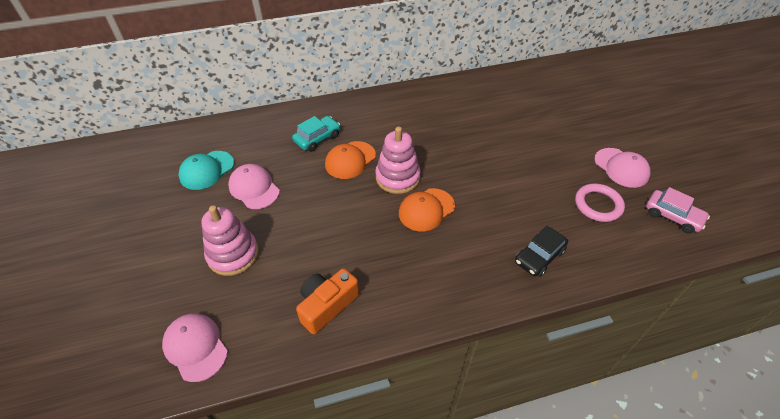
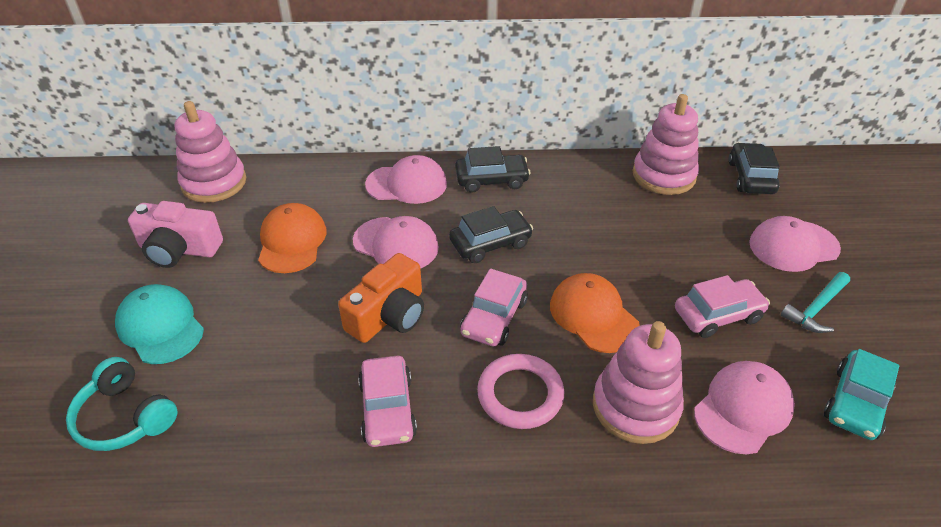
black car: 1 -> 3
pink camera: 0 -> 1
pink cap: 3 -> 4
pink car: 1 -> 3
pink stacking toy: 2 -> 3
turquoise hammer: 0 -> 1
turquoise headphones: 0 -> 1

